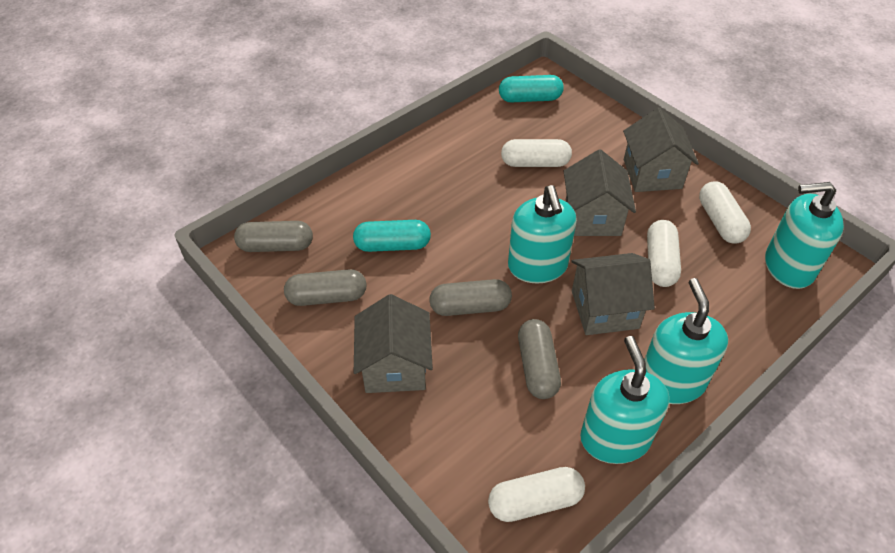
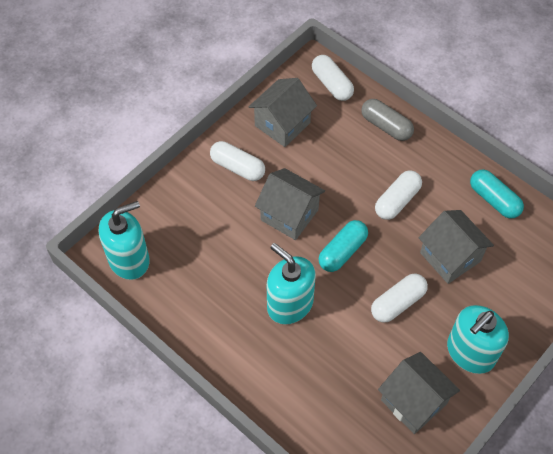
grey capsule: 4 -> 1
turquoise soap dispenser: 4 -> 3

